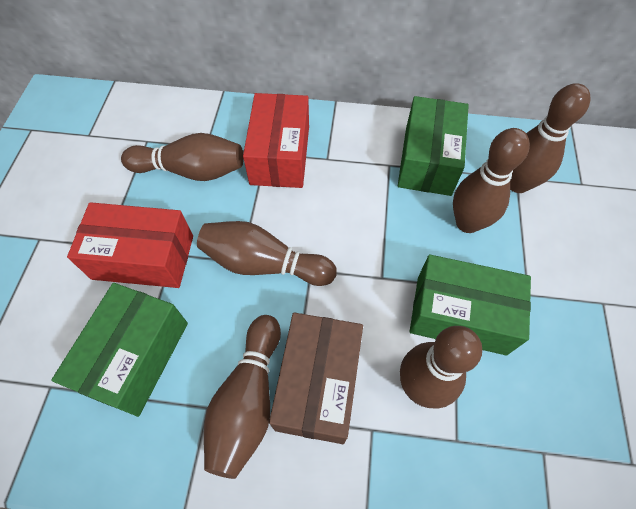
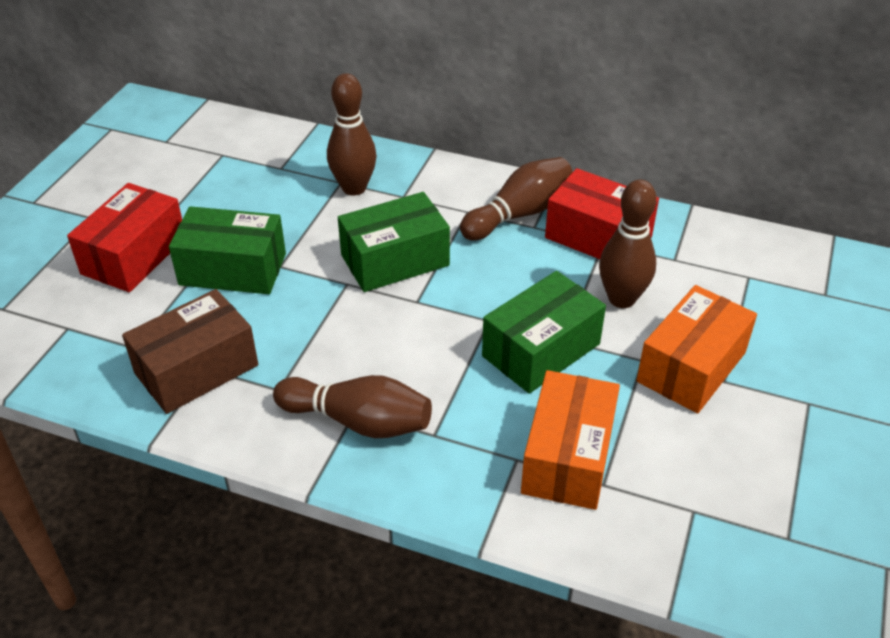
brown bowling pin: 6 -> 4
orange box: 0 -> 2

